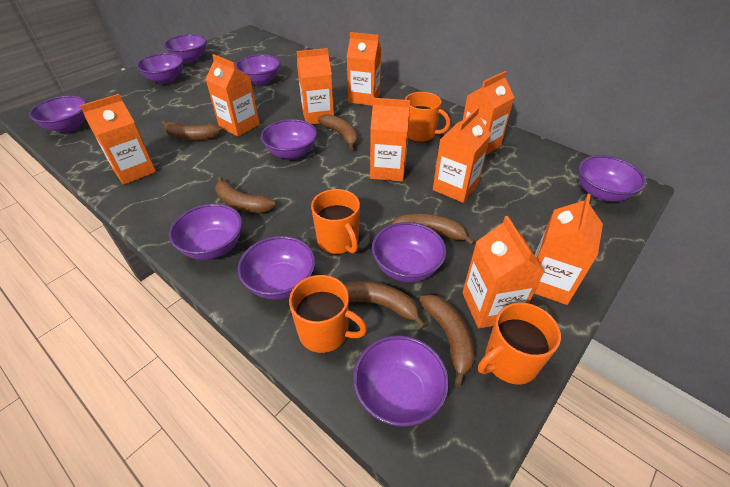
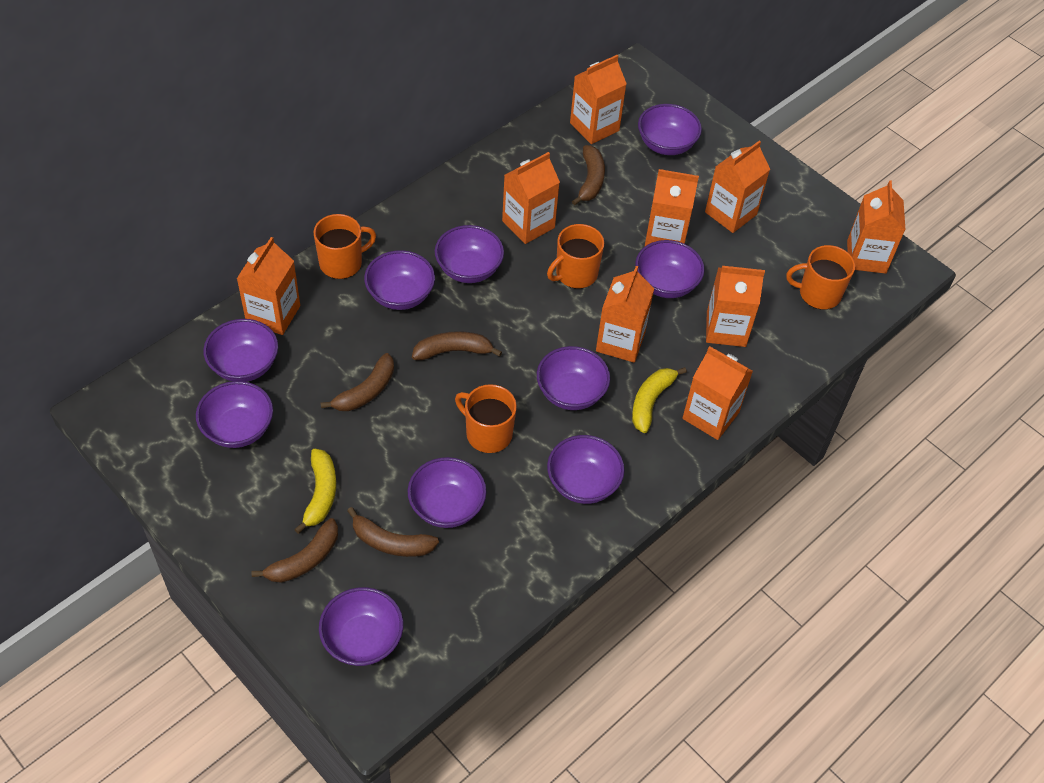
brown banana: 6 -> 5
yellow banana: 0 -> 2

